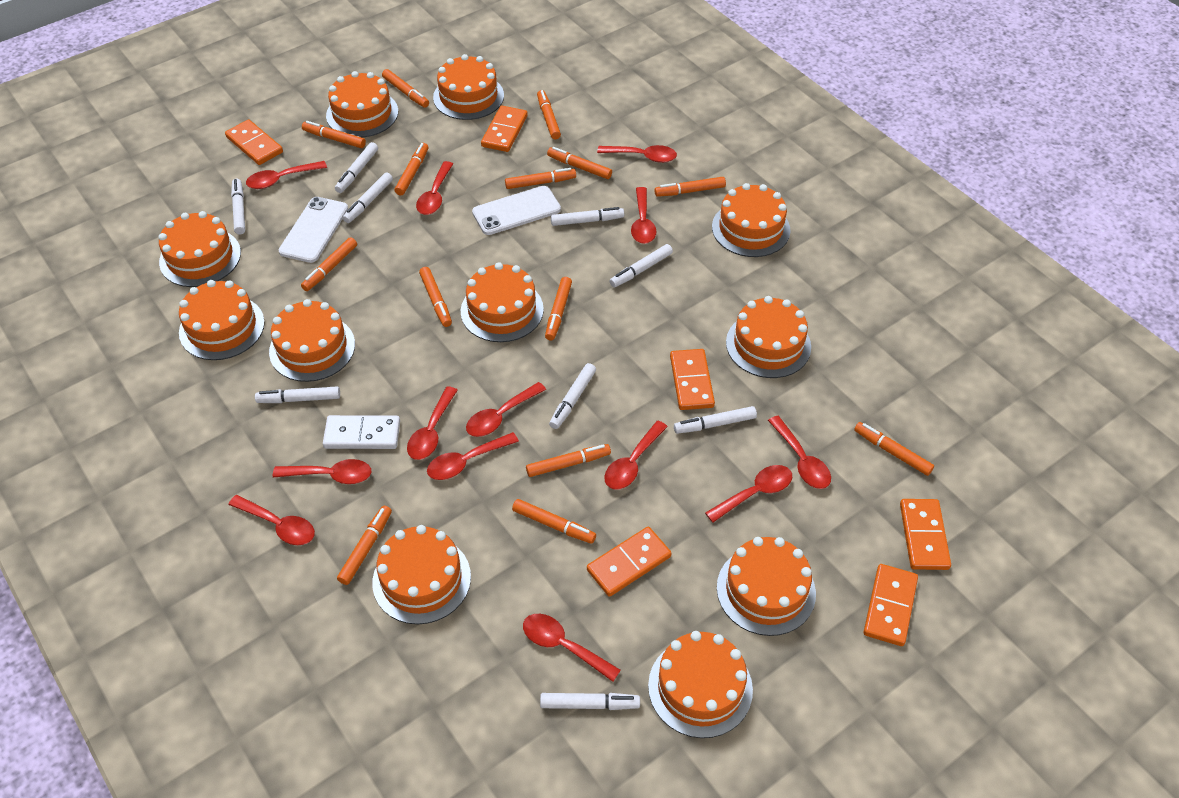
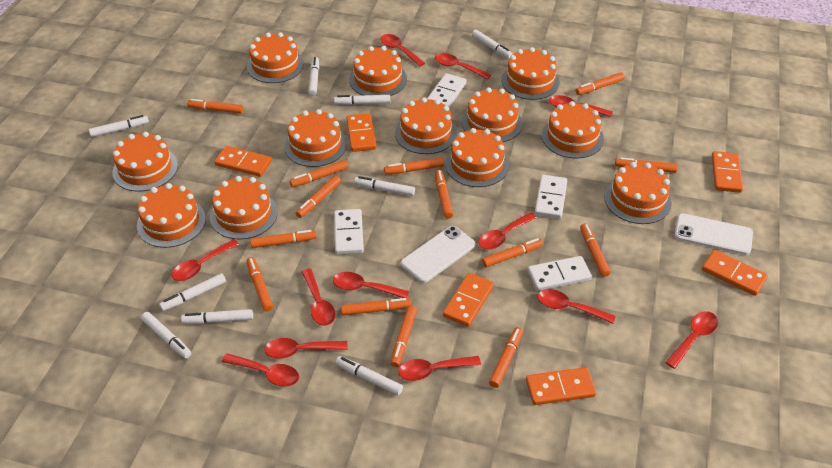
orange cake: 11 -> 12
red spoon: 13 -> 12
white domino: 1 -> 4

